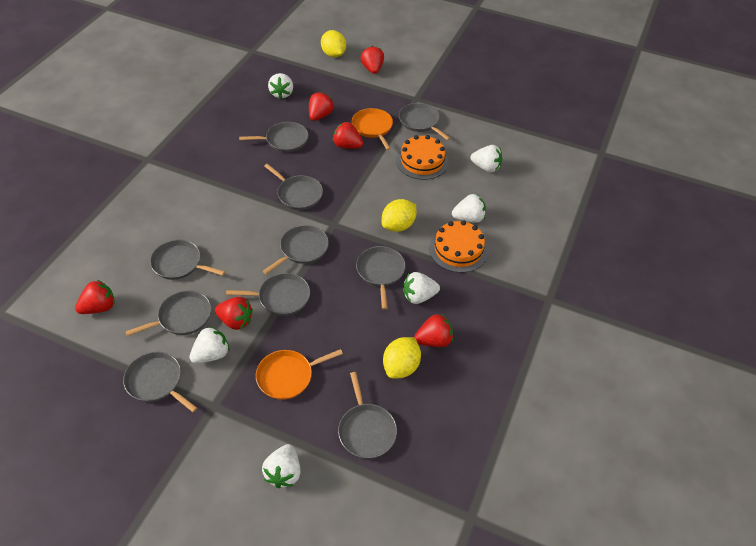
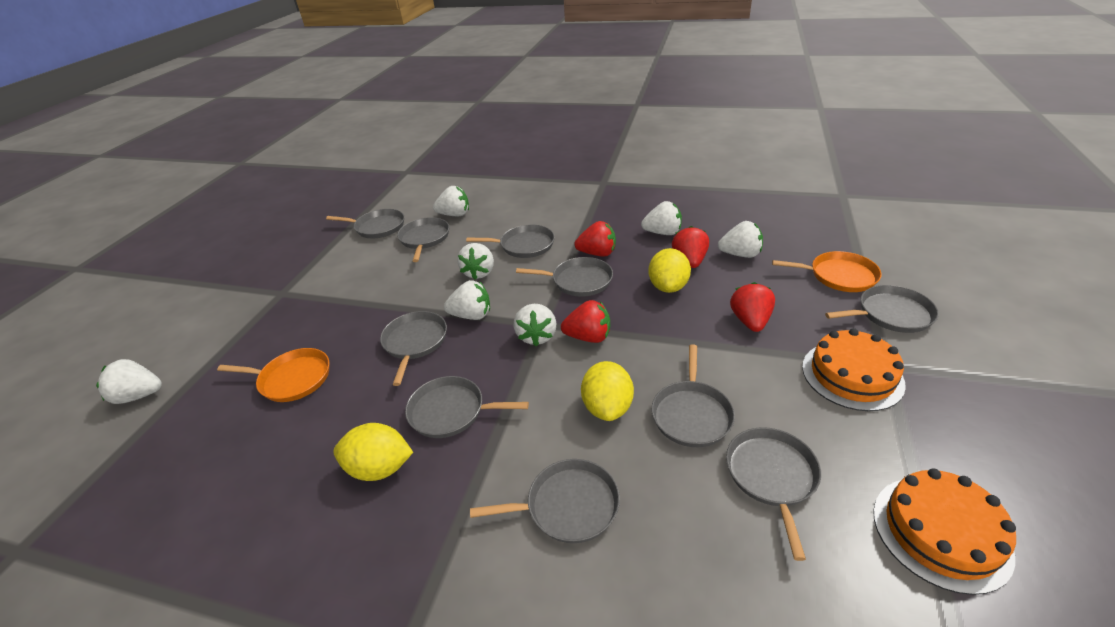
red strawberry: 6 -> 4
white strawberry: 6 -> 7

